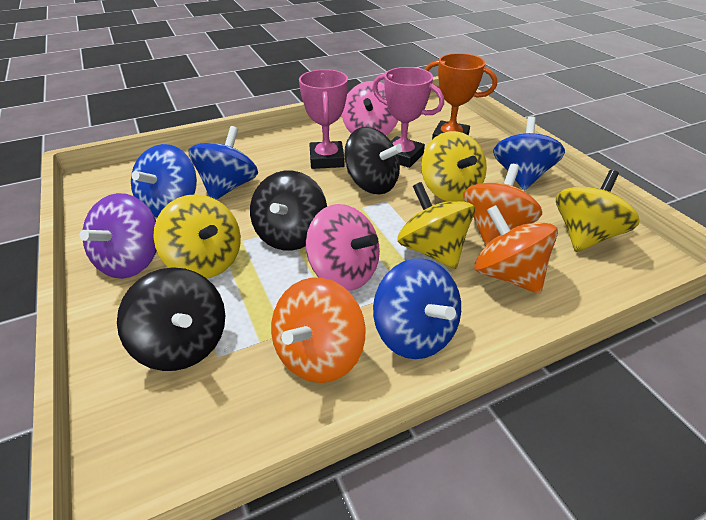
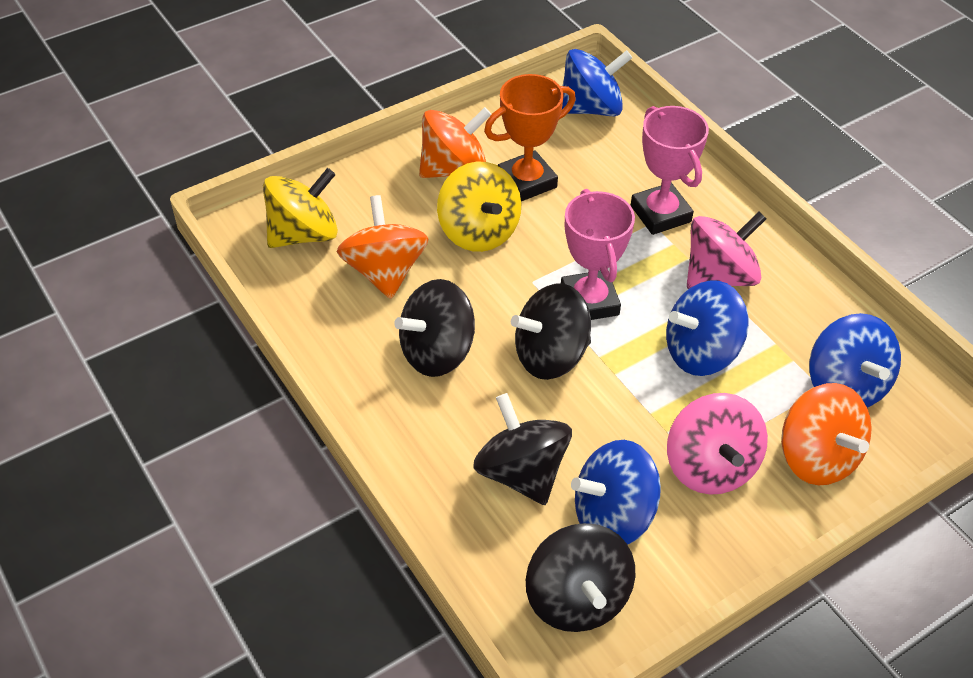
black spinning top: 3 -> 4
purple spinning top: 1 -> 0
yellow spinning top: 4 -> 2

